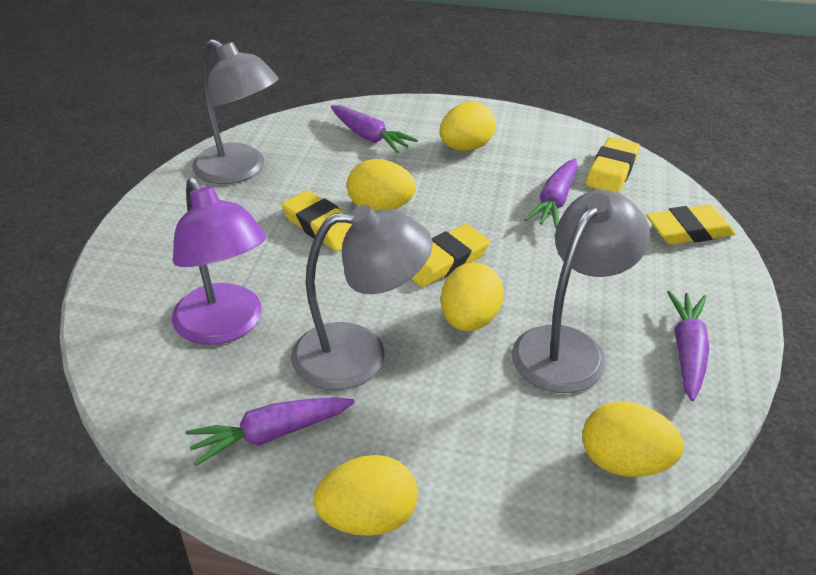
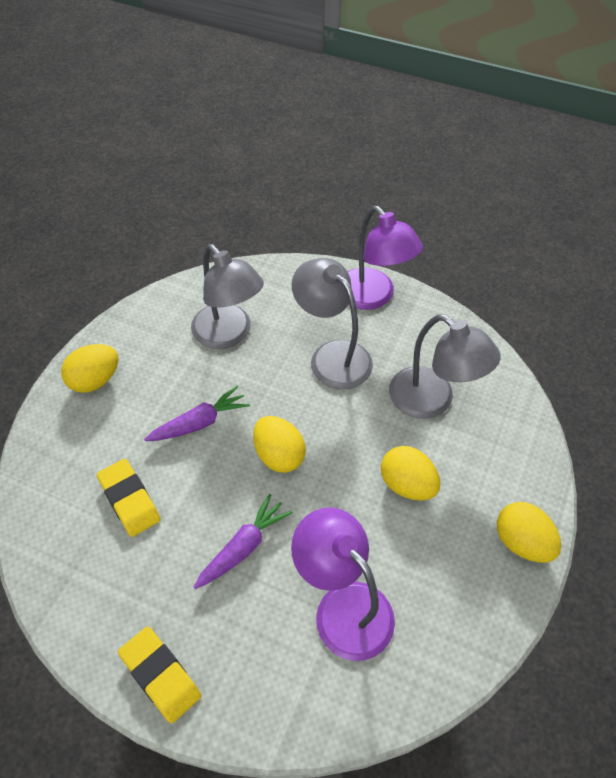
purple carrot: 4 -> 2
purple lamp: 1 -> 2
yellow egg: 5 -> 4
yellow eraser: 4 -> 2

